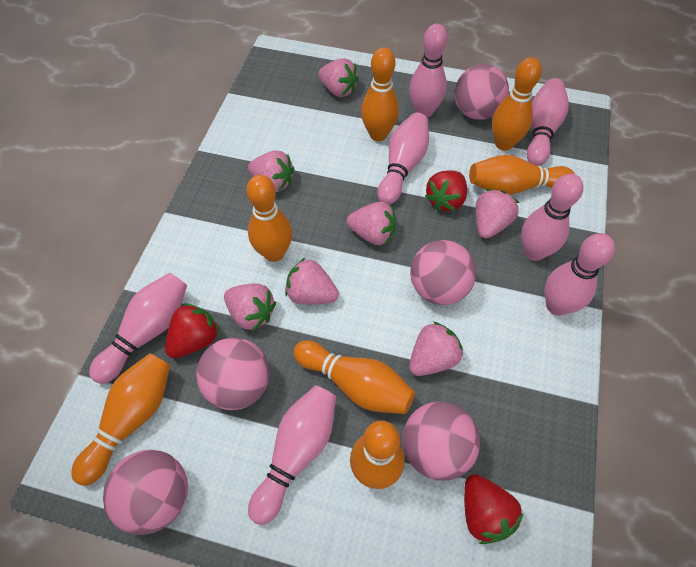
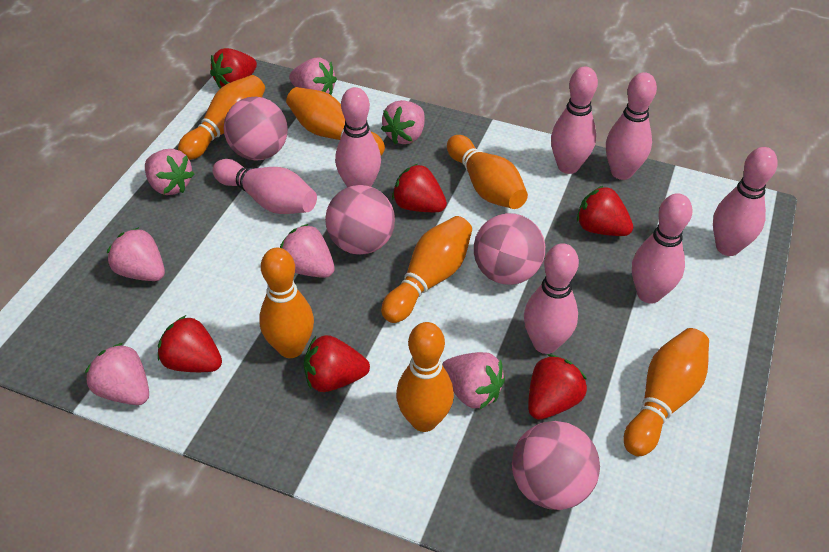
pink ball: 5 -> 4
red strawberry: 3 -> 6

